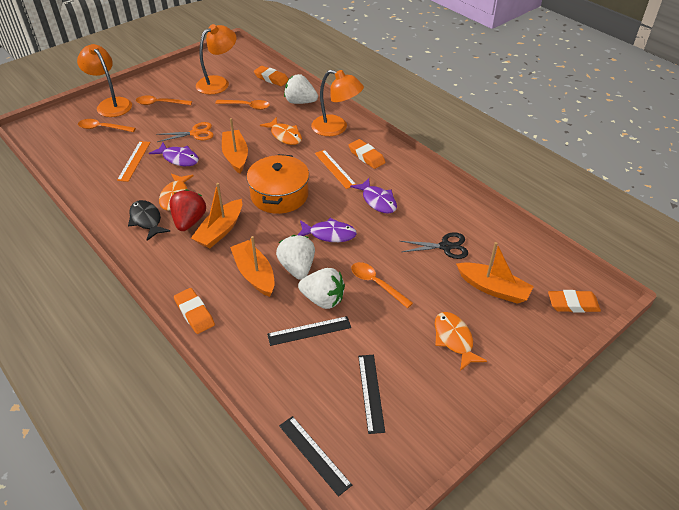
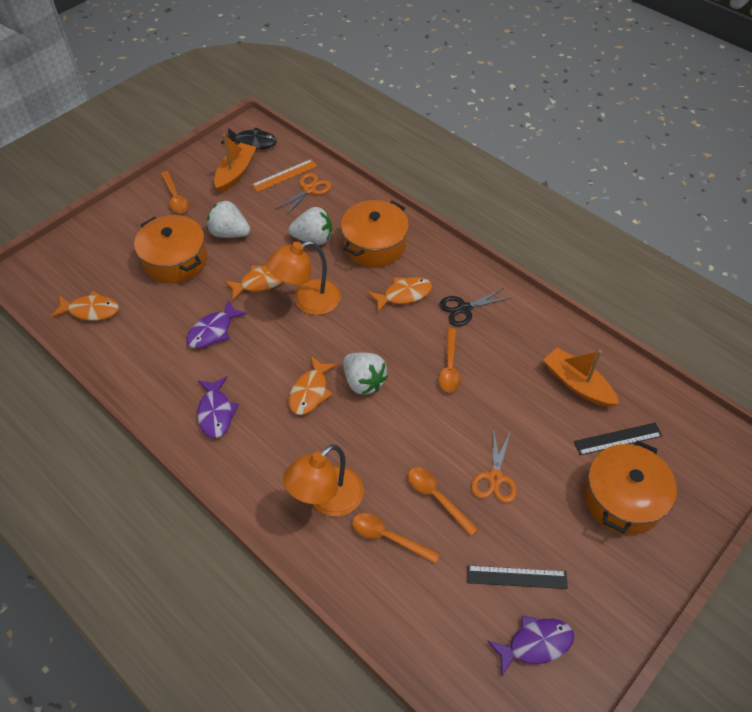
black ruler: 3 -> 2
orange boat: 4 -> 2
orange eraser: 4 -> 0
orange fish: 3 -> 4
orange lamp: 3 -> 2
orange pot: 1 -> 3
orange ruler: 2 -> 1
orange scissors: 1 -> 2
red strawberry: 1 -> 0

